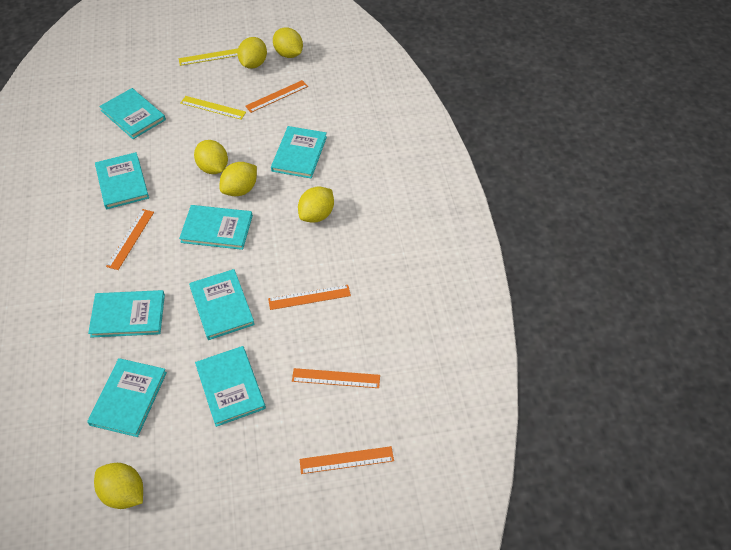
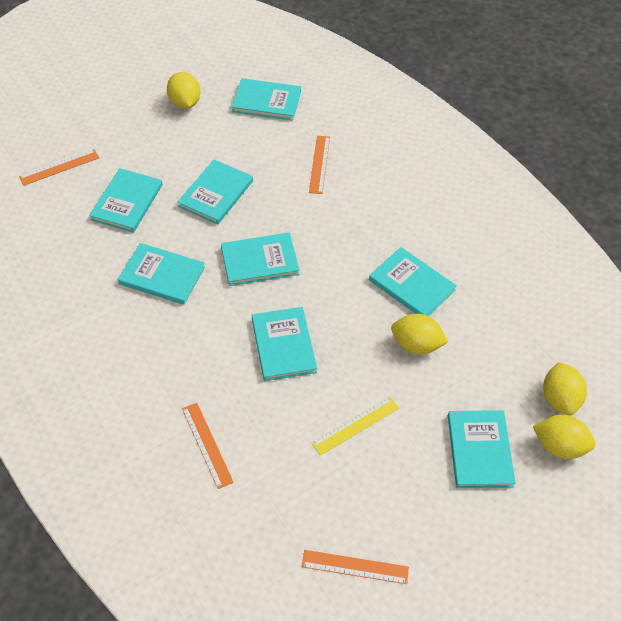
orange ruler: 5 -> 4
yellow lemon: 6 -> 4
yellow ruler: 2 -> 1

